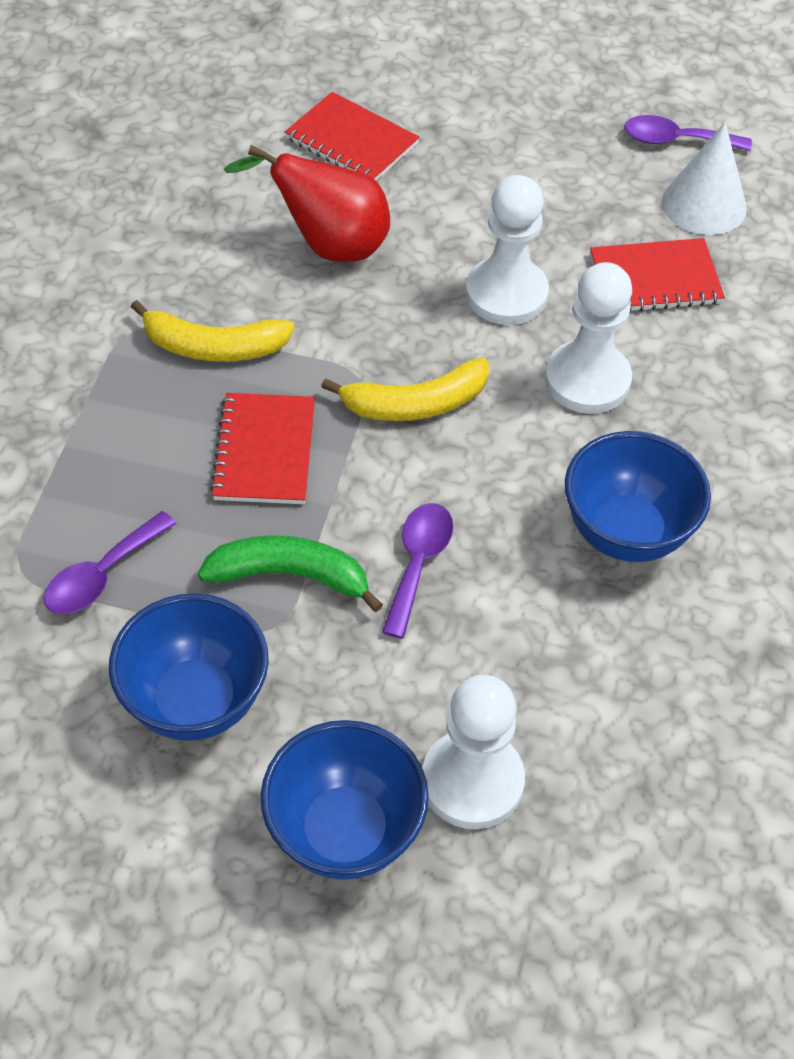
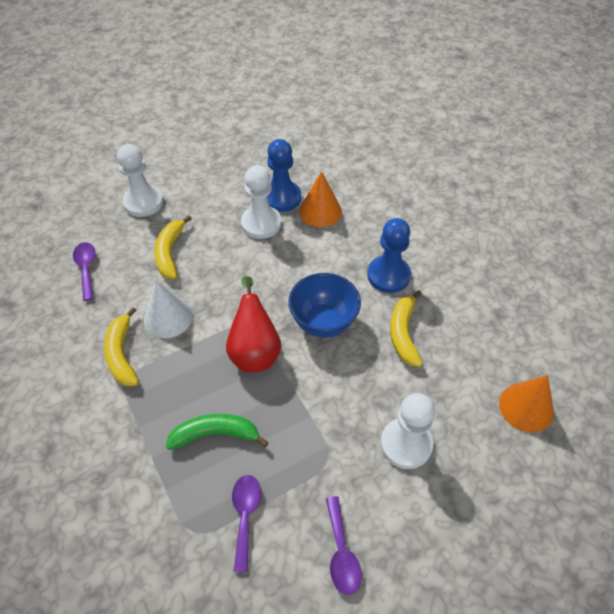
blue bowl: 3 -> 1
blue pawn: 0 -> 2
orange cone: 0 -> 2
red notebook: 3 -> 0
yellow banana: 2 -> 3

